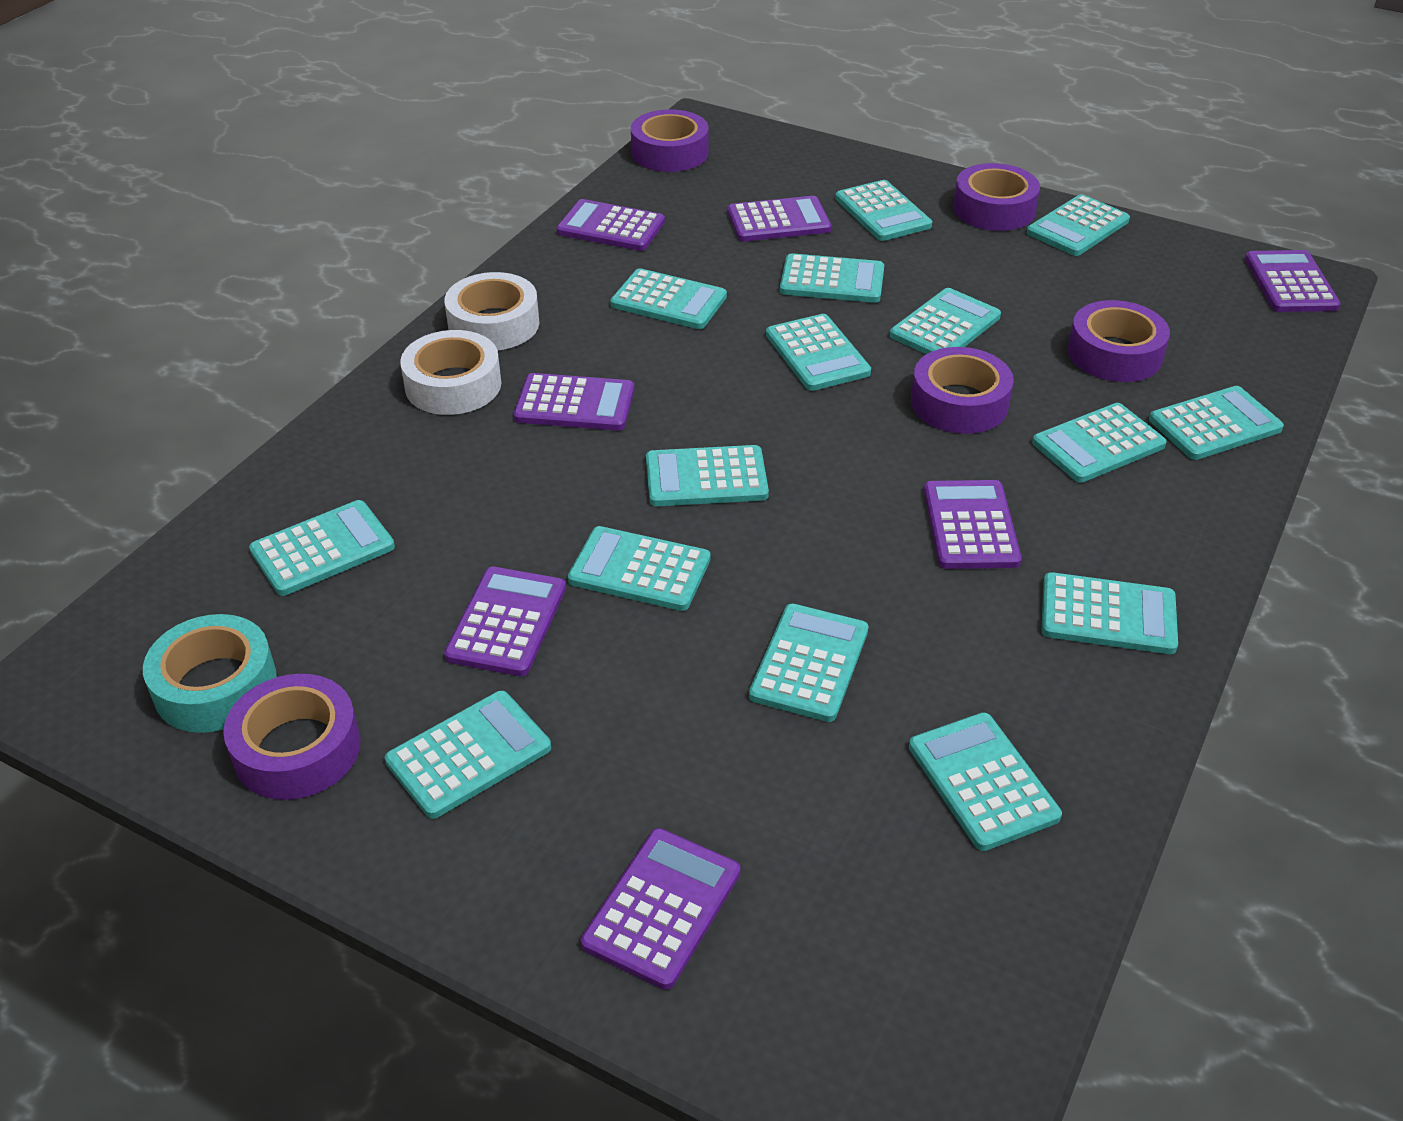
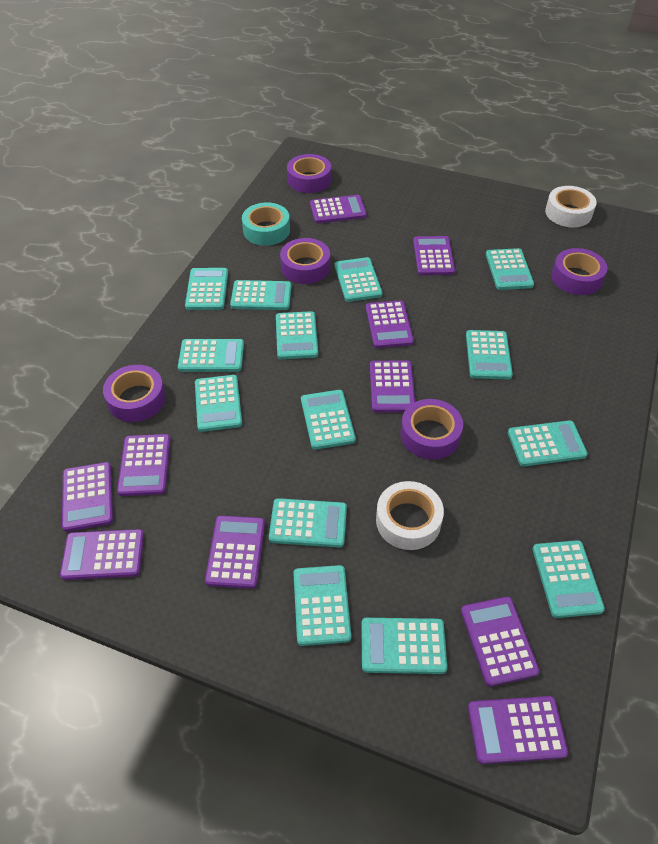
purple calculator: 7 -> 10
turquoise calculator: 15 -> 14

